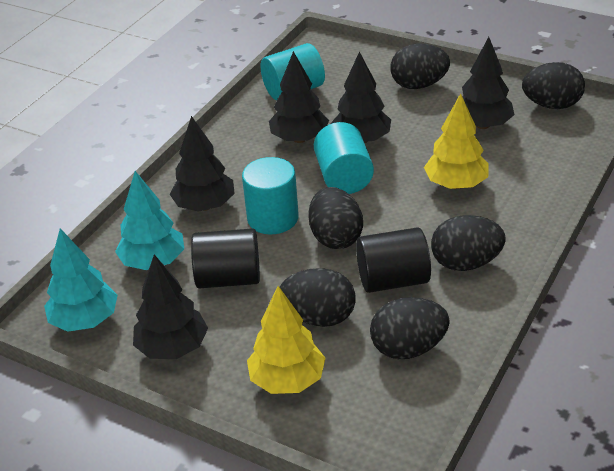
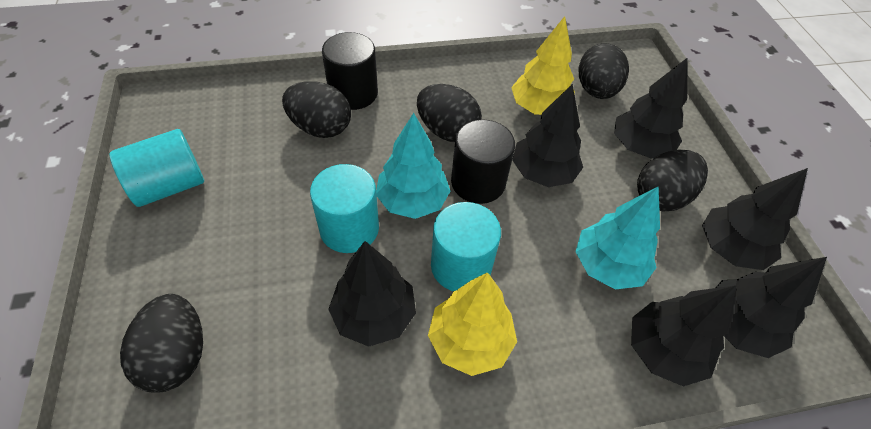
black egg: 6 -> 5
black tree: 5 -> 6

